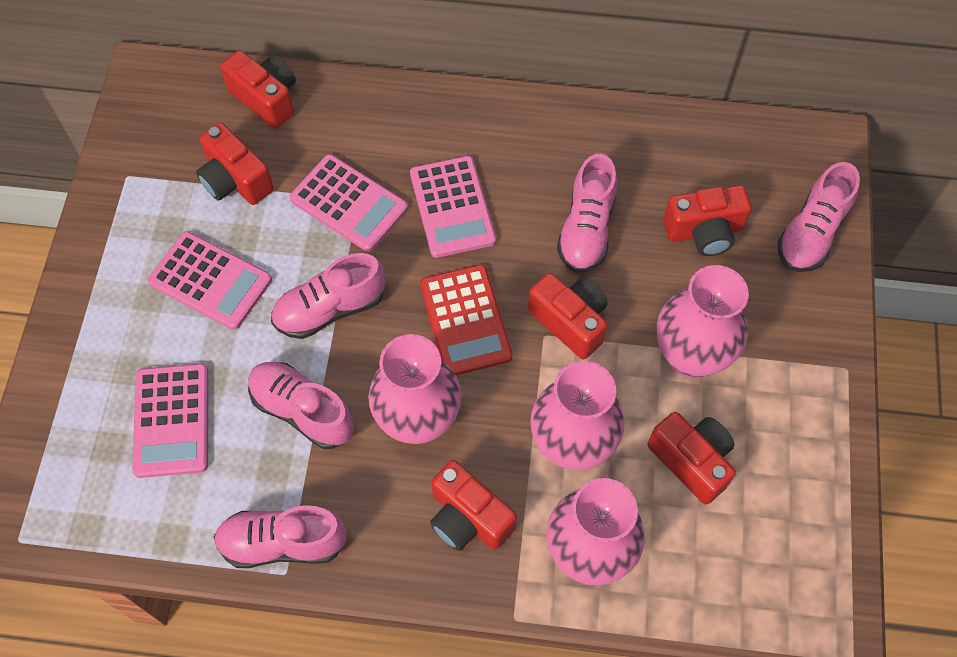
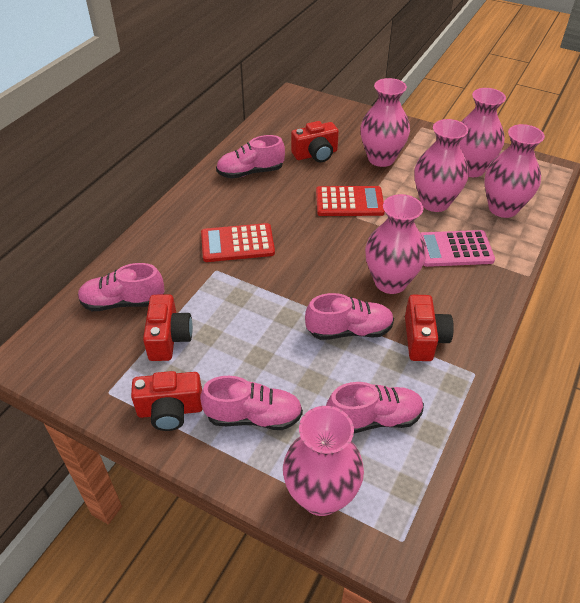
pink calculator: 4 -> 1
pink vase: 4 -> 6
red calculator: 1 -> 2
red camera: 6 -> 4

